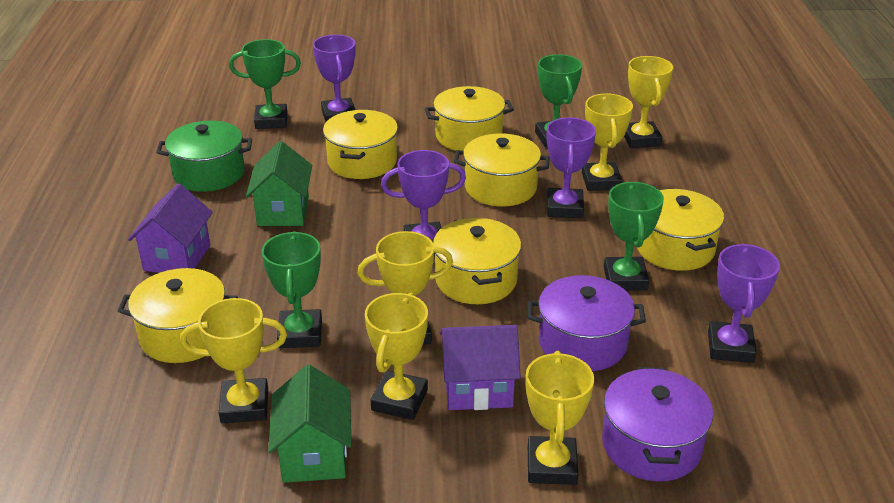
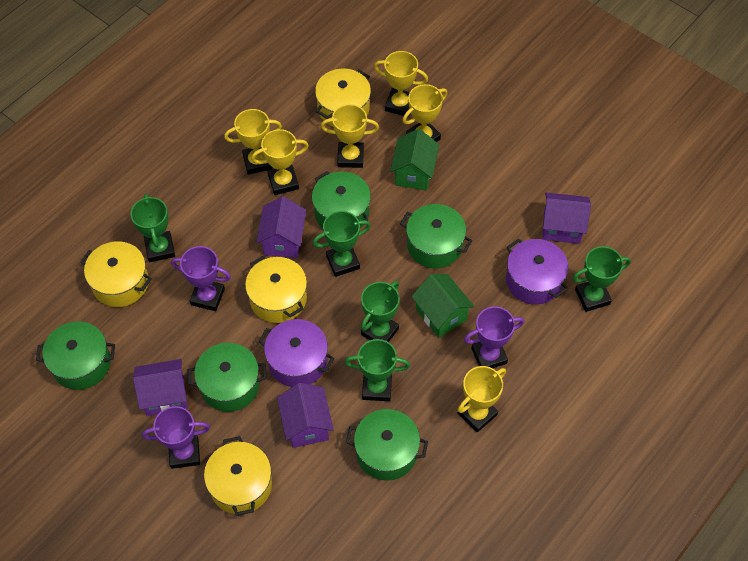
green pot: 1 -> 5
green trophy: 4 -> 5
purple house: 2 -> 4
purple trophy: 4 -> 3
yellow pot: 6 -> 4

